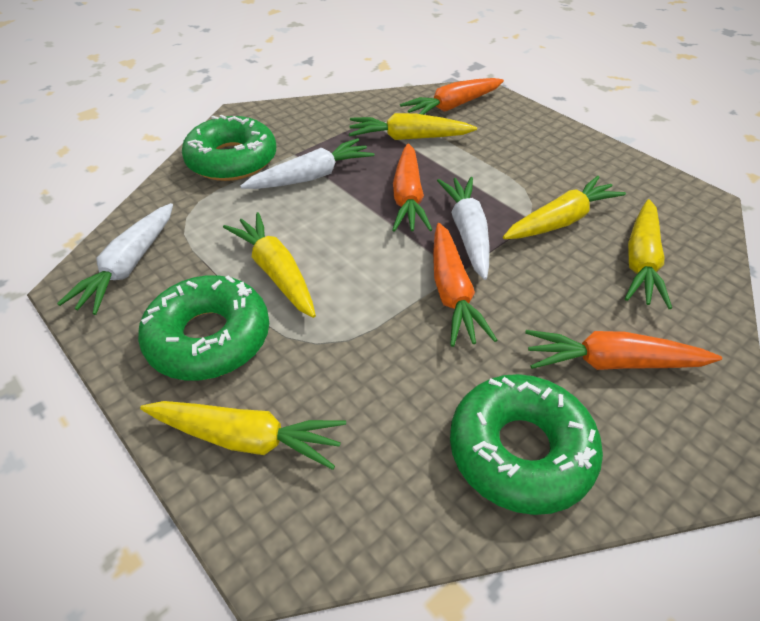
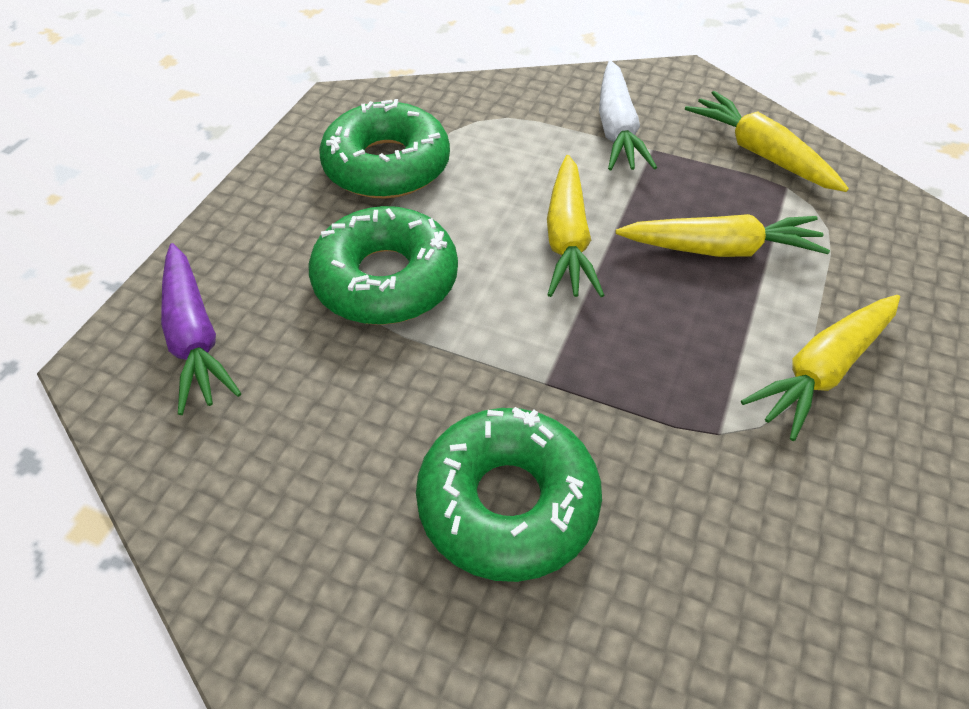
orange carrot: 4 -> 0
purple carrot: 0 -> 1
white carrot: 3 -> 1
yellow carrot: 5 -> 4

